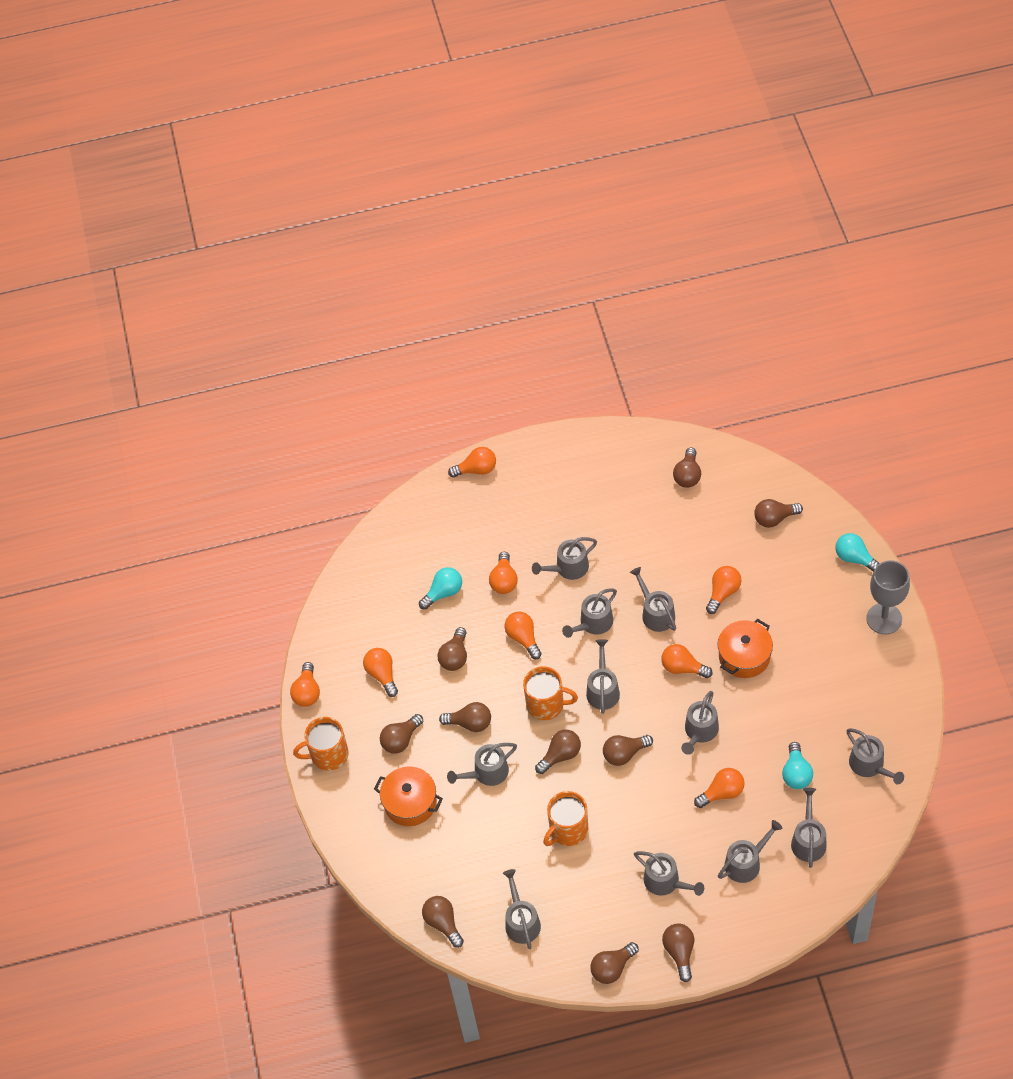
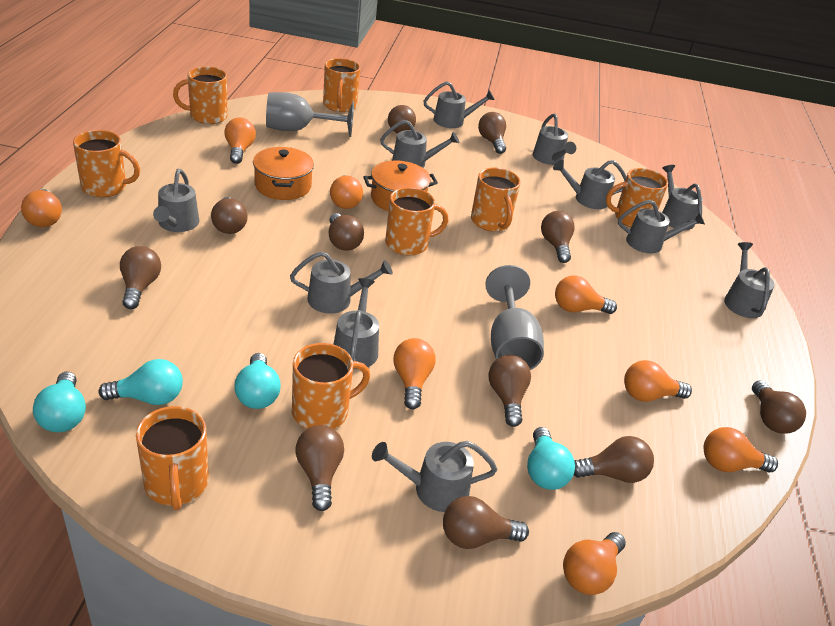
brown light bulb: 10 -> 11
grey goblet: 1 -> 2
orange mug: 3 -> 8
turquoise light bulb: 3 -> 4

